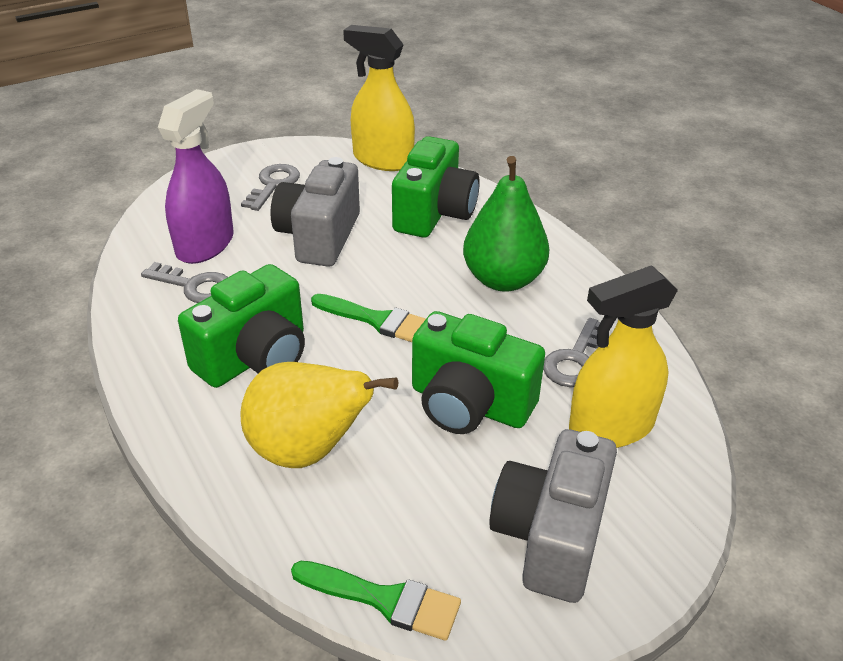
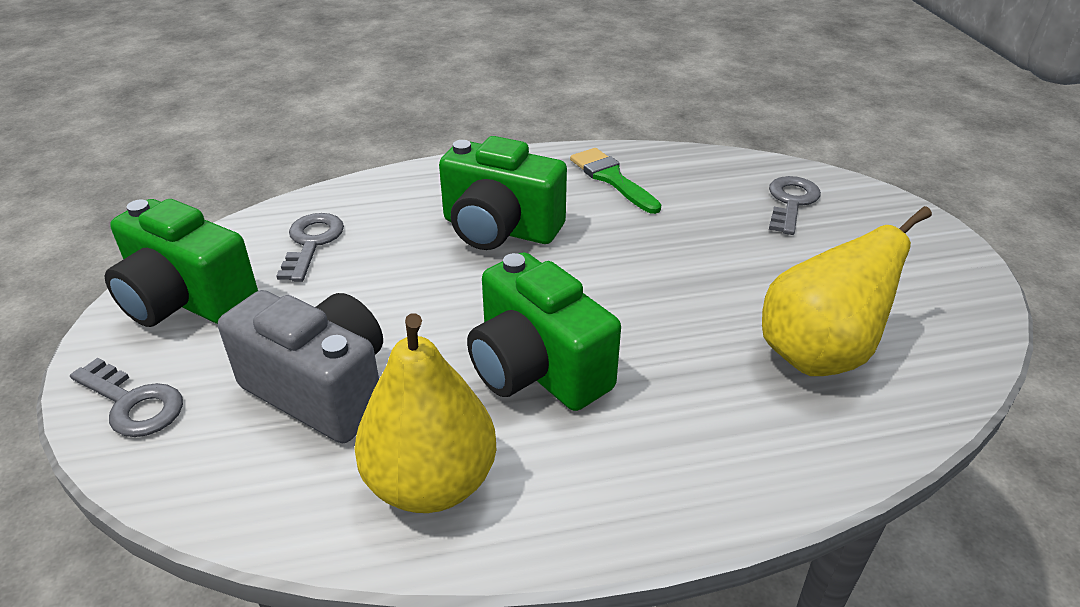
green brush: 2 -> 1
green pear: 1 -> 0
grey camera: 2 -> 1
purple spray bottle: 1 -> 0
yellow pear: 1 -> 2
yellow spray bottle: 2 -> 0

